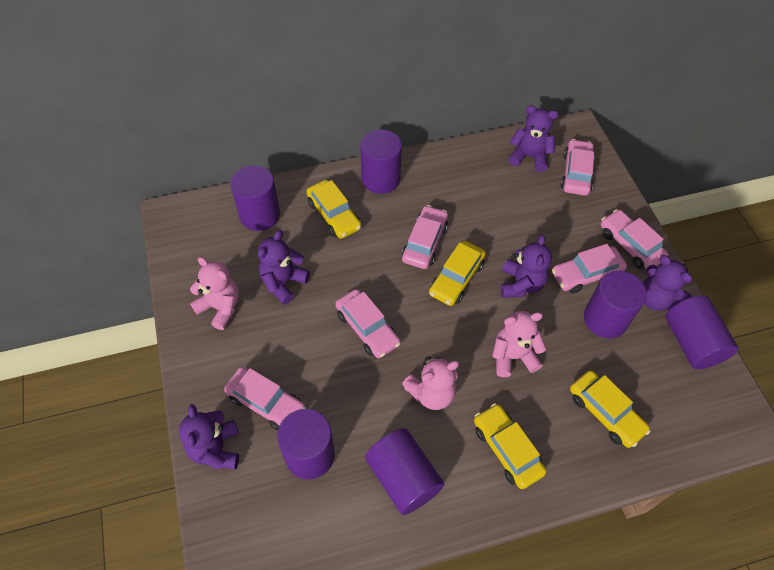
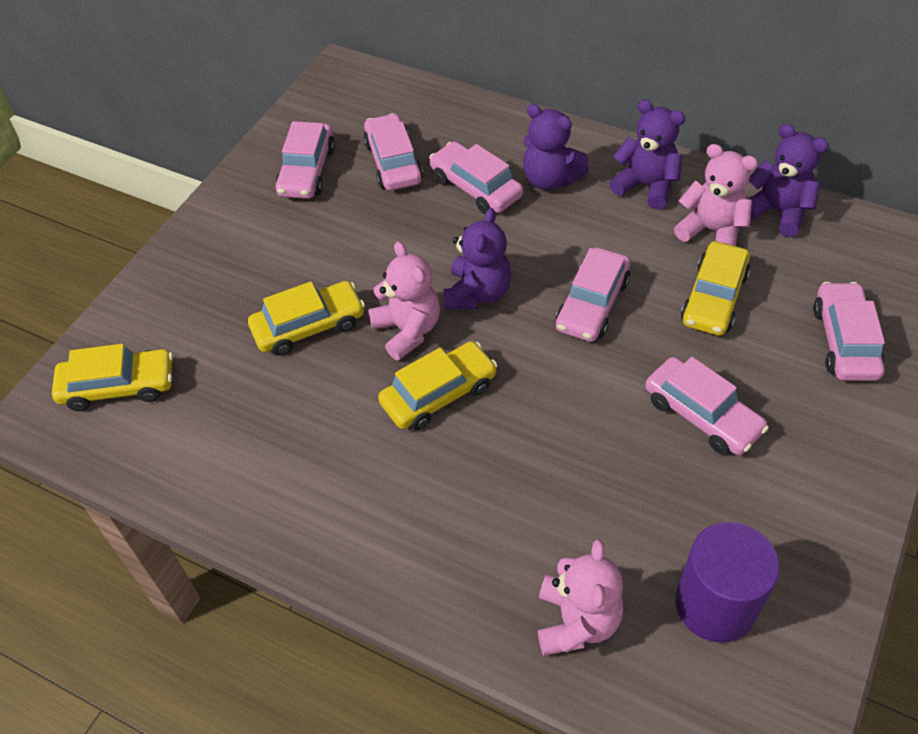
purple cylinder: 6 -> 1
purple teddy bear: 5 -> 4

